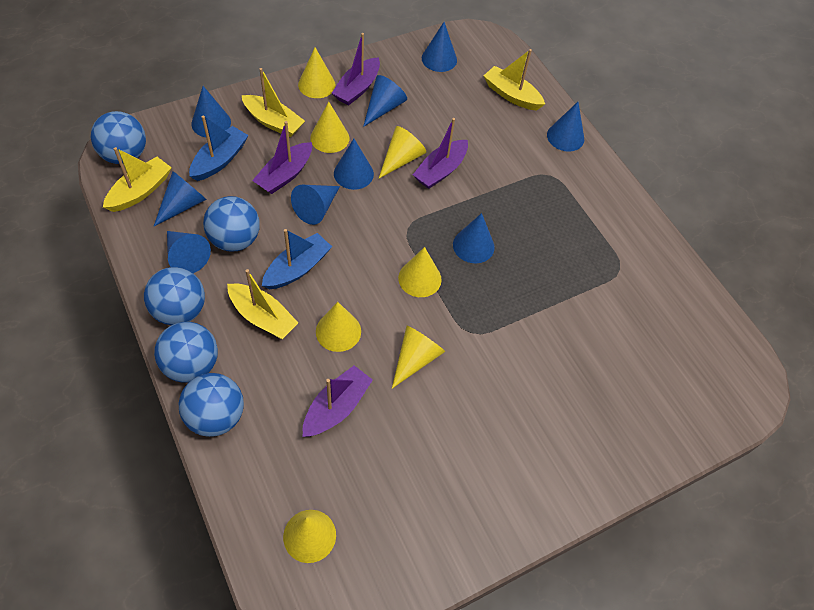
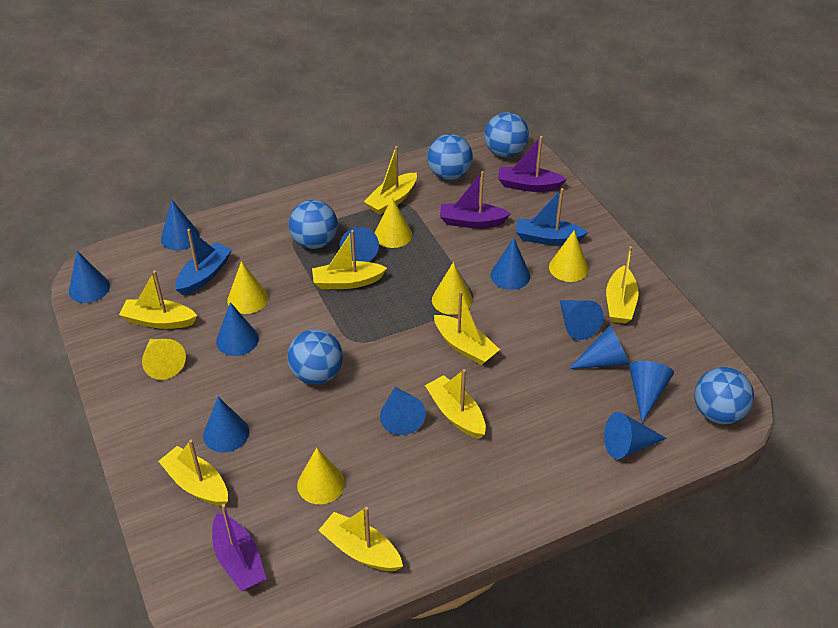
blue cone: 9 -> 11
purple boat: 4 -> 3
yellow boat: 4 -> 8
yellow cone: 7 -> 6

